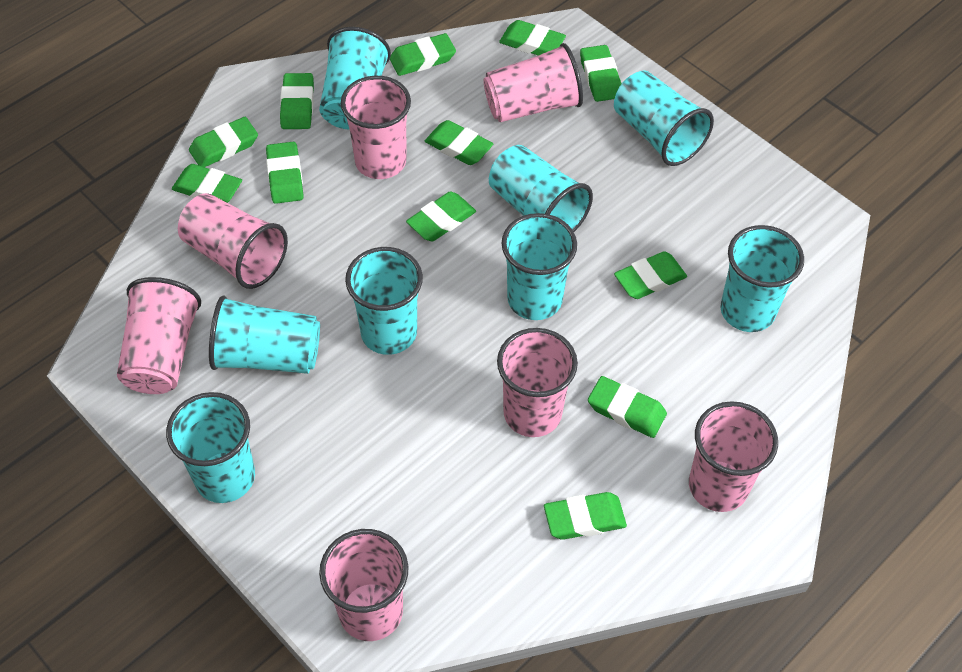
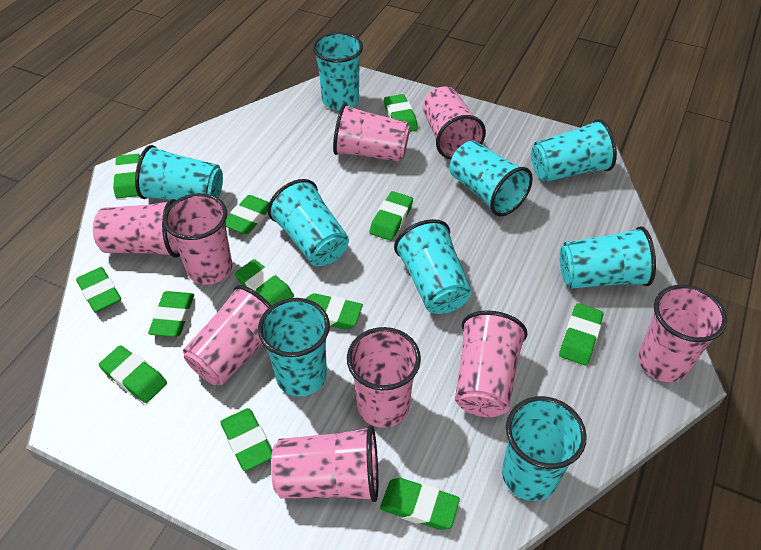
pink cup: 7 -> 9
turquoise cup: 8 -> 9

